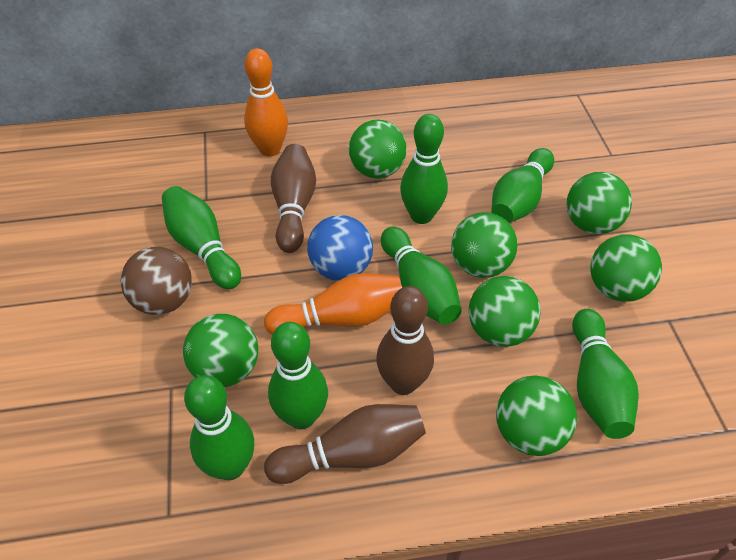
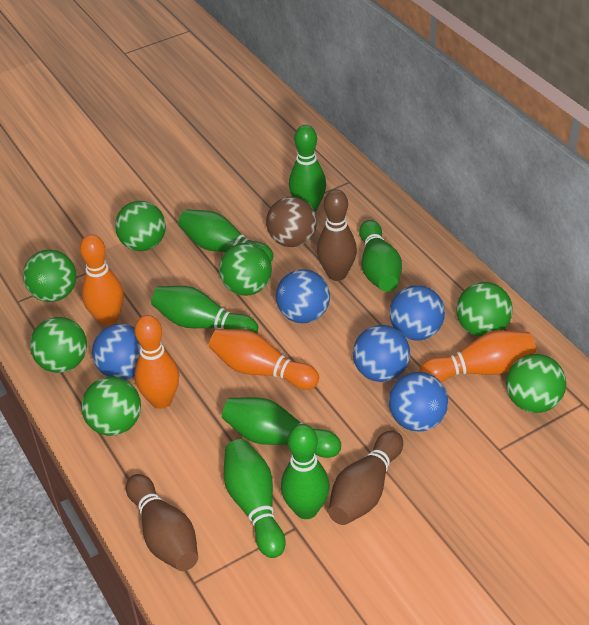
blue ball: 1 -> 5
orange bowling pin: 2 -> 4

